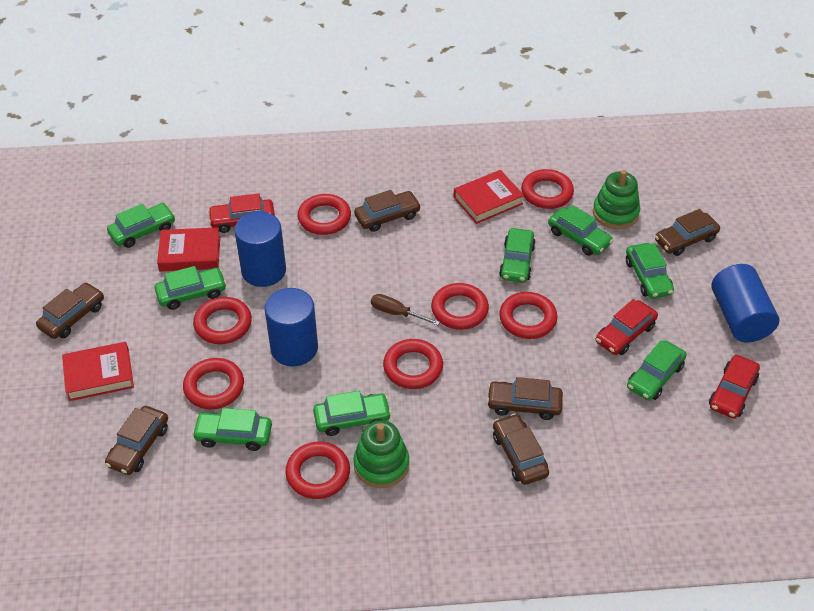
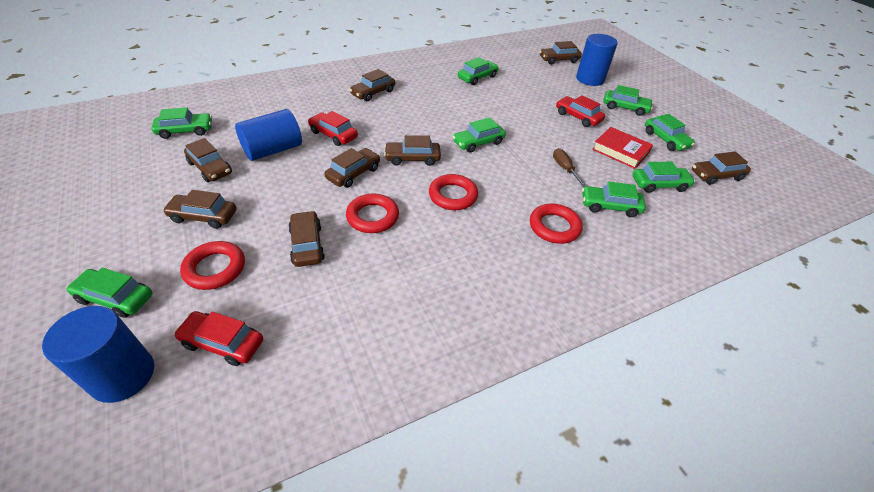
brown car: 6 -> 8
green stacking toy: 2 -> 0
red book: 3 -> 1
red ring: 8 -> 4

